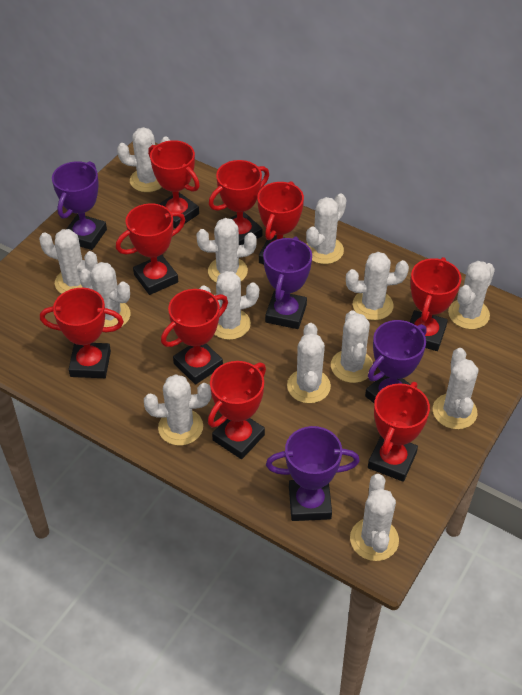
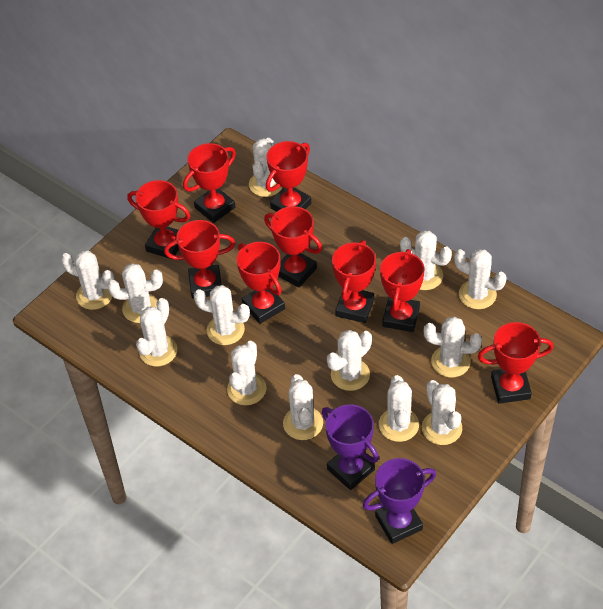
purple trophy: 4 -> 2

